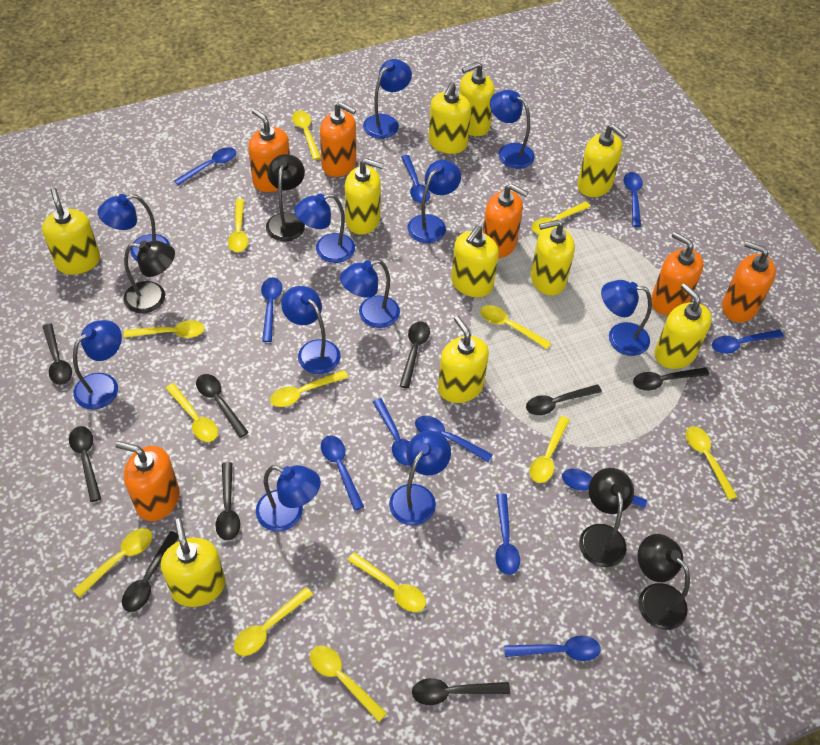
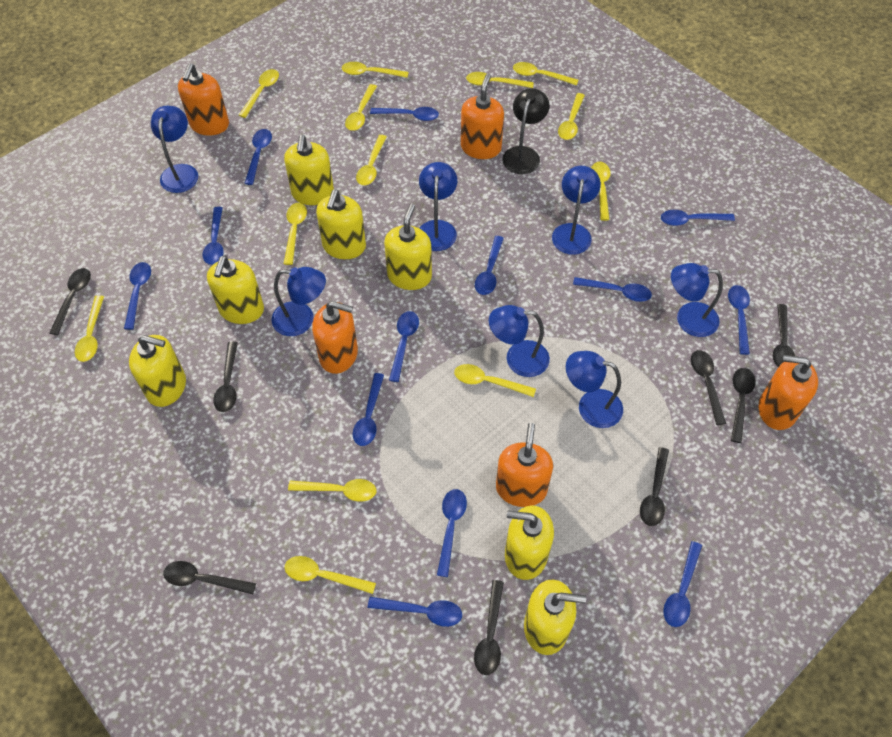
black lamp: 4 -> 1
black spoon: 9 -> 8
blue lamp: 11 -> 7
blue spoon: 11 -> 13
orange soap dispenser: 6 -> 5
yellow soap dispenser: 10 -> 7

